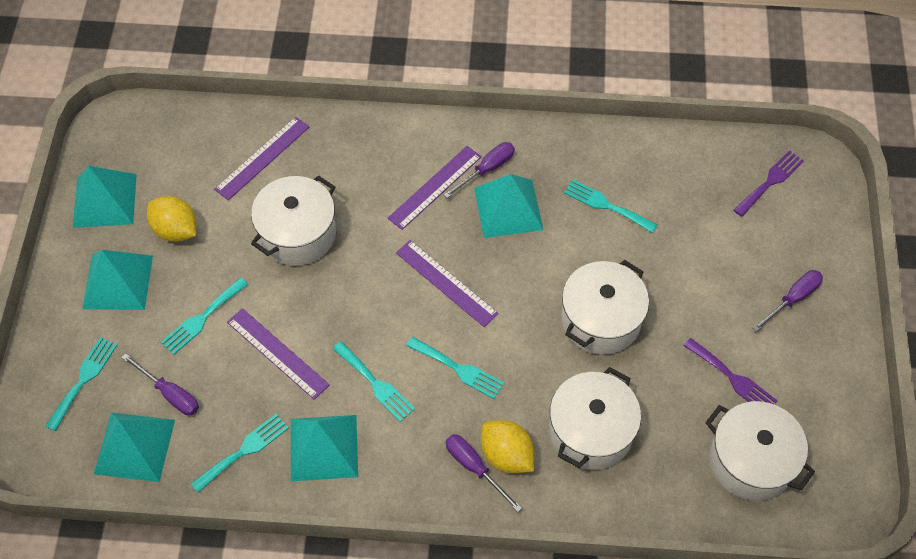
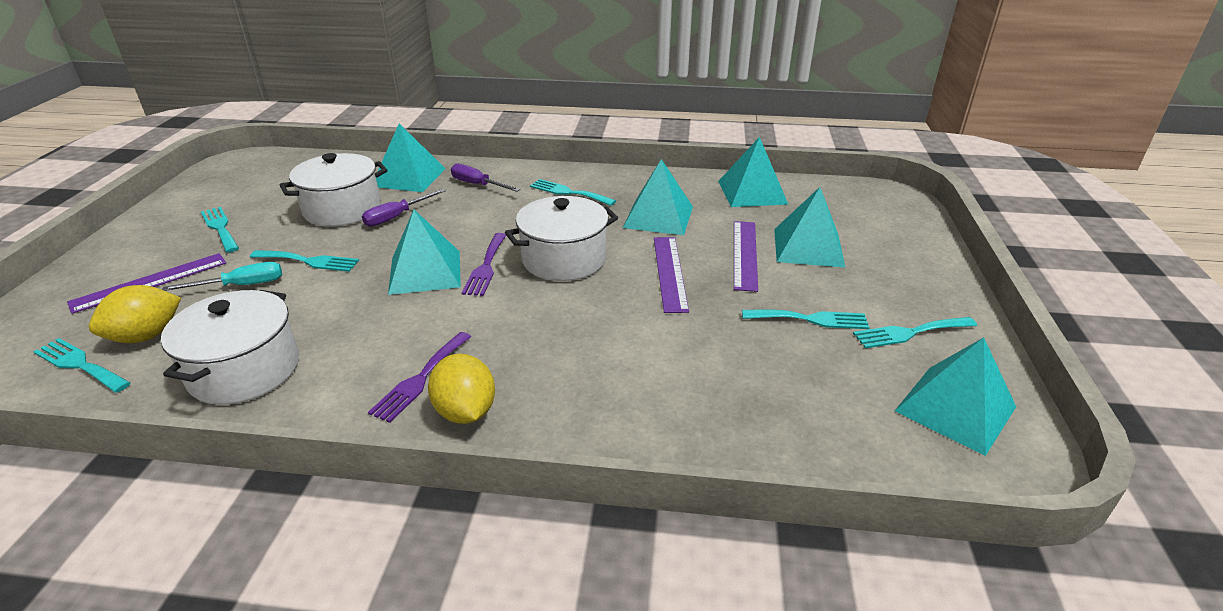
purple ruler: 4 -> 3
purple screwdriver: 4 -> 2
turquoise pyramid: 5 -> 6
turquoise screwdriver: 0 -> 1
white pot: 4 -> 3

